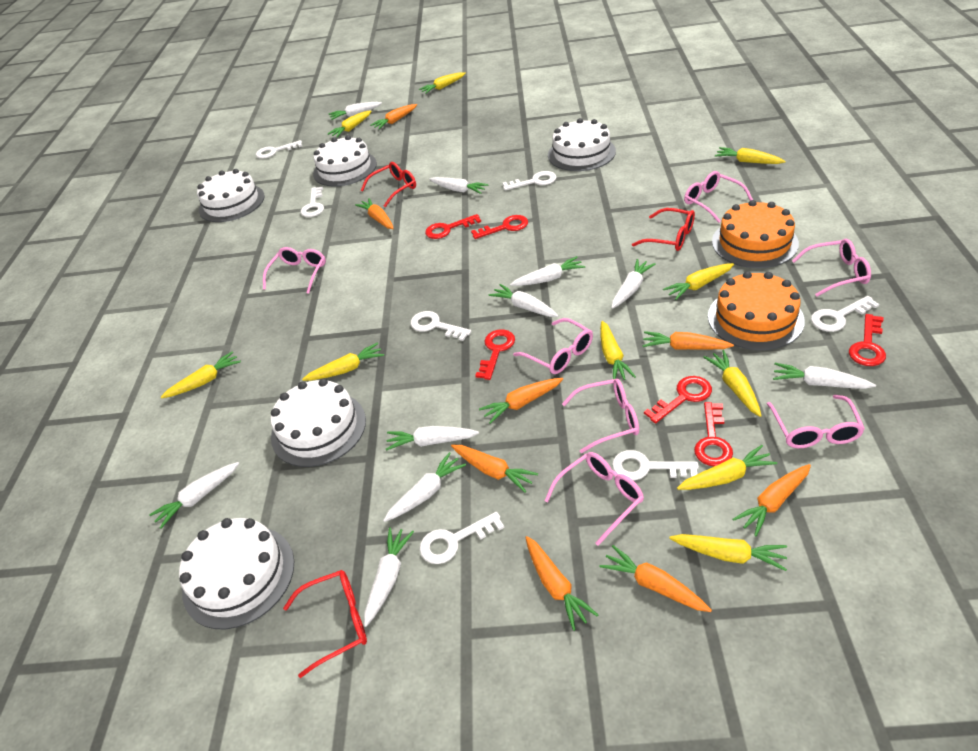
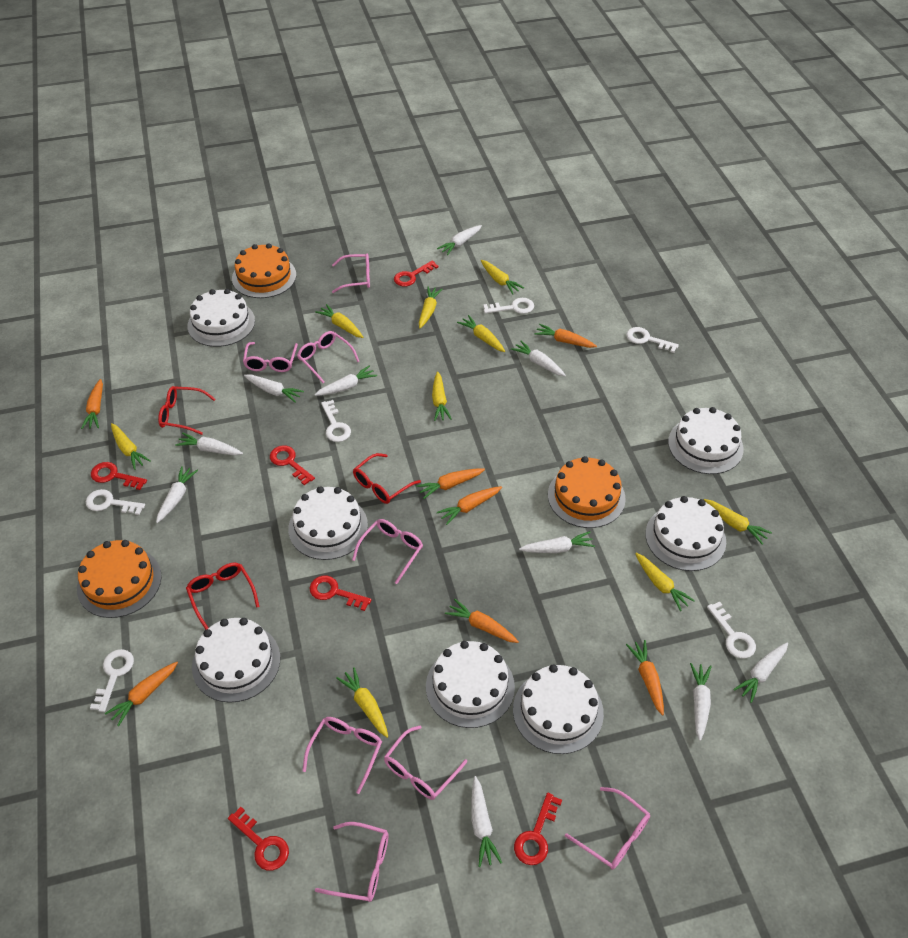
orange cake: 2 -> 3
orange carrot: 8 -> 7
pink glasses: 7 -> 8
white cake: 5 -> 7
white key: 7 -> 6
yellow carrot: 10 -> 9

